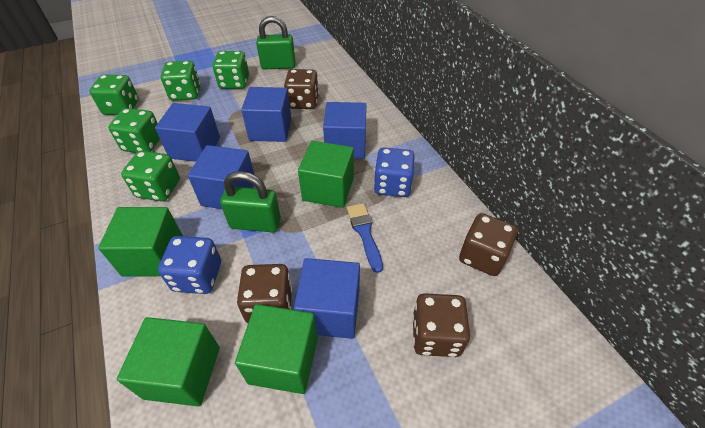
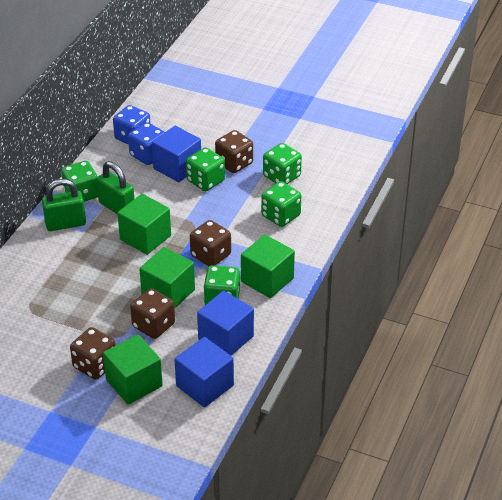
blue brush: 1 -> 0
blue cube: 5 -> 3

